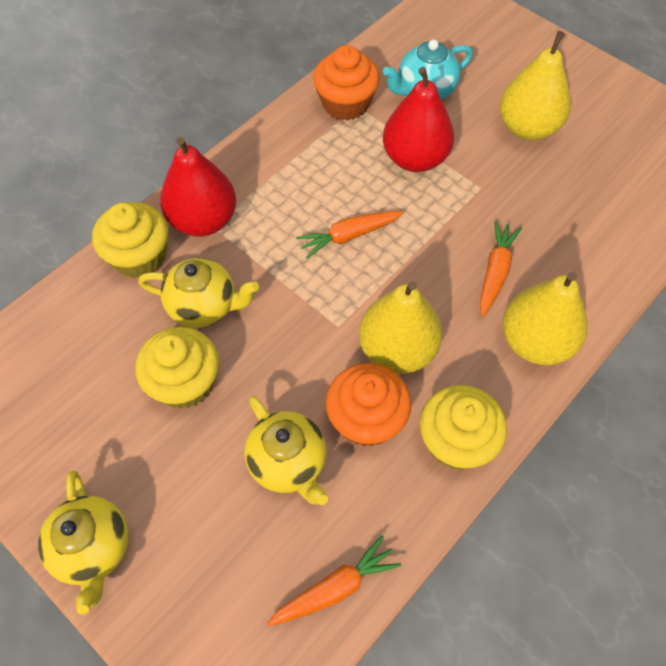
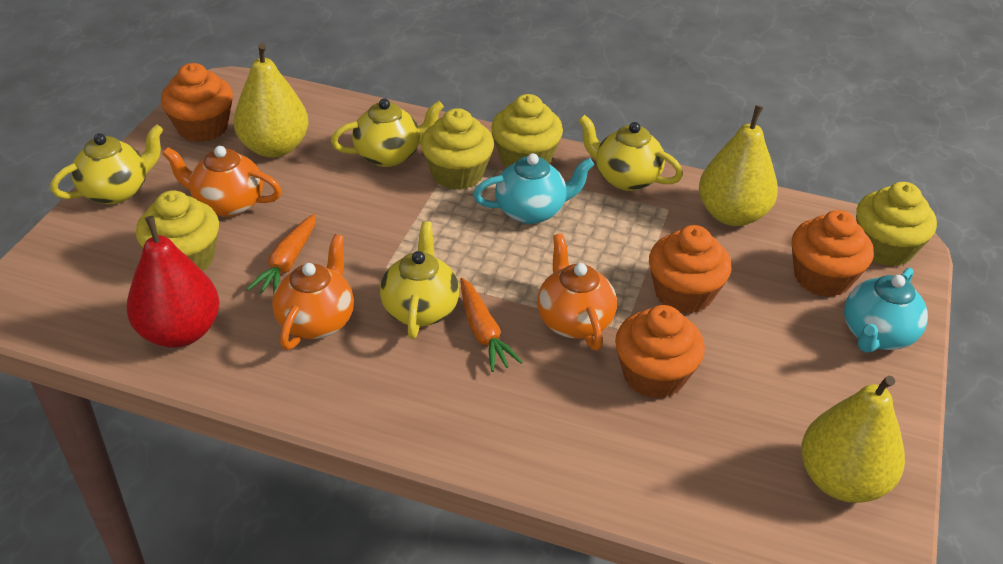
orange carrot: 3 -> 2
orange cupcake: 2 -> 4
orange teapot: 0 -> 3
red pear: 2 -> 1
turquoise teapot: 1 -> 2
yellow cupcake: 3 -> 4
yellow teapot: 3 -> 4

